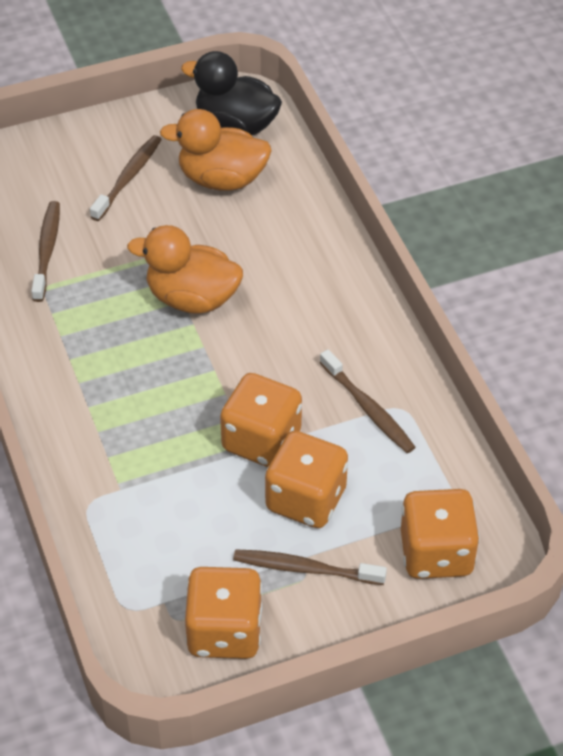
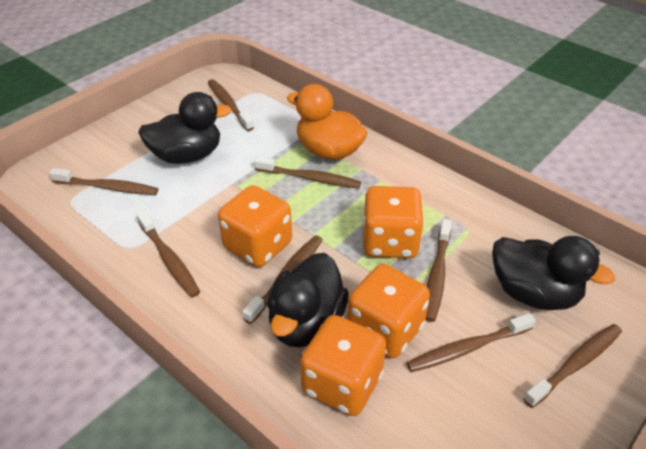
black duck: 1 -> 3
brown toothbrush: 4 -> 8
orange duck: 2 -> 1

